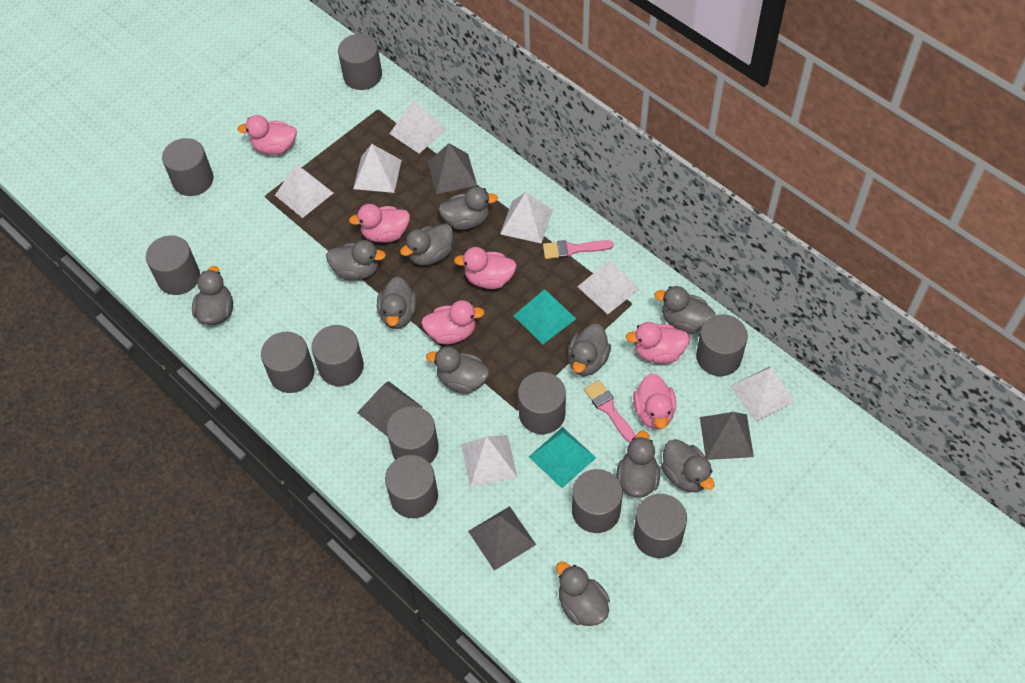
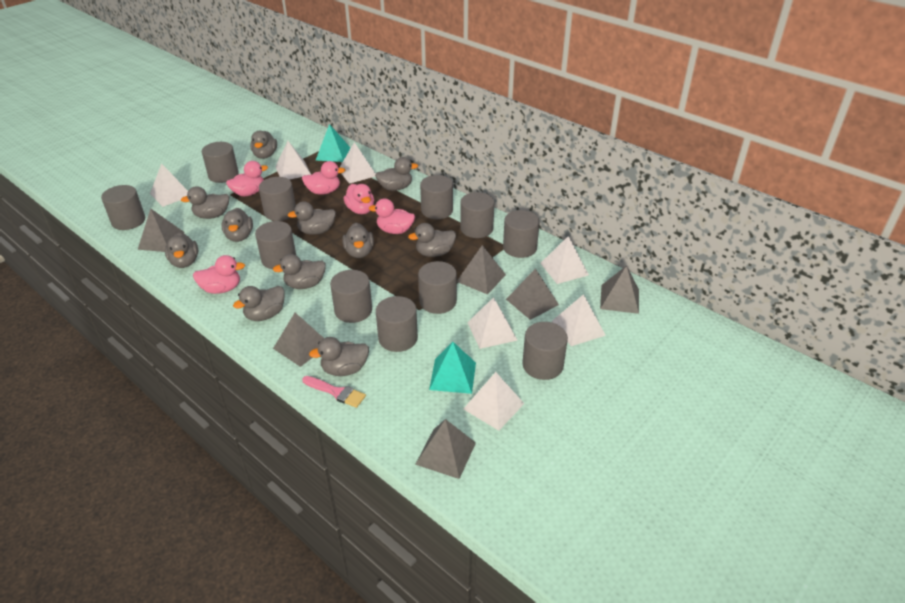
grey pyramid: 4 -> 6
pink brush: 2 -> 1
pink duck: 6 -> 5

